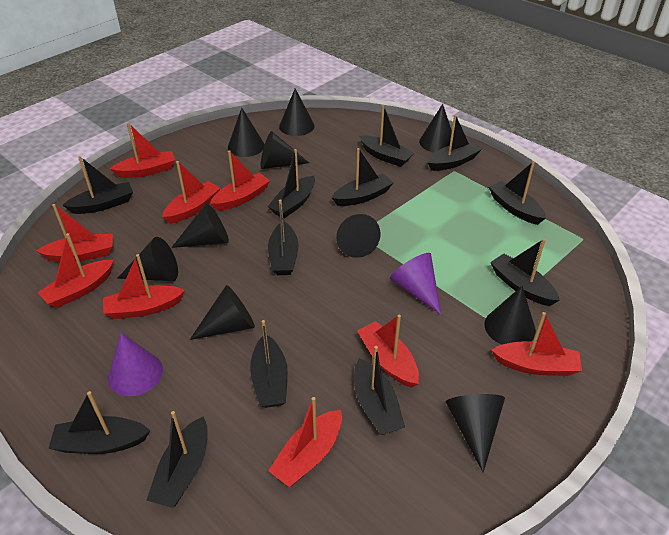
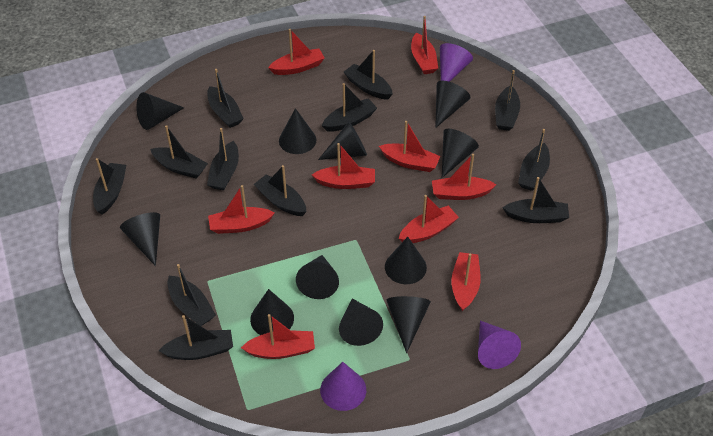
black cone: 10 -> 11
purple cone: 2 -> 3

